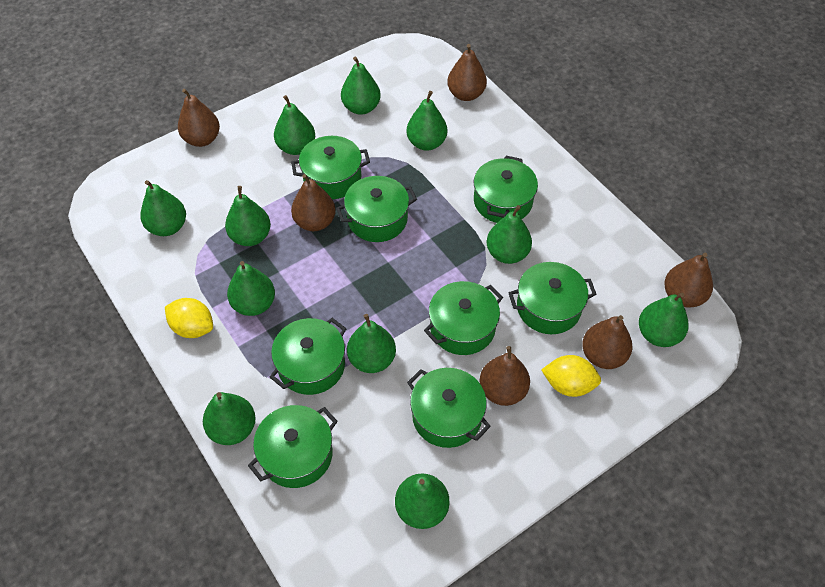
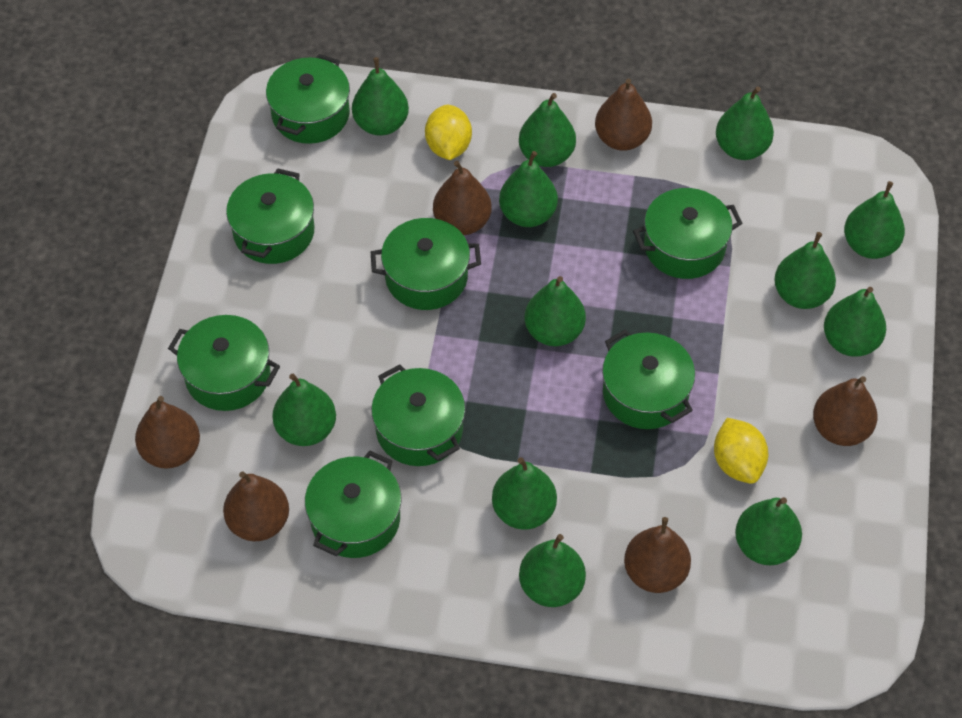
green pear: 11 -> 12

